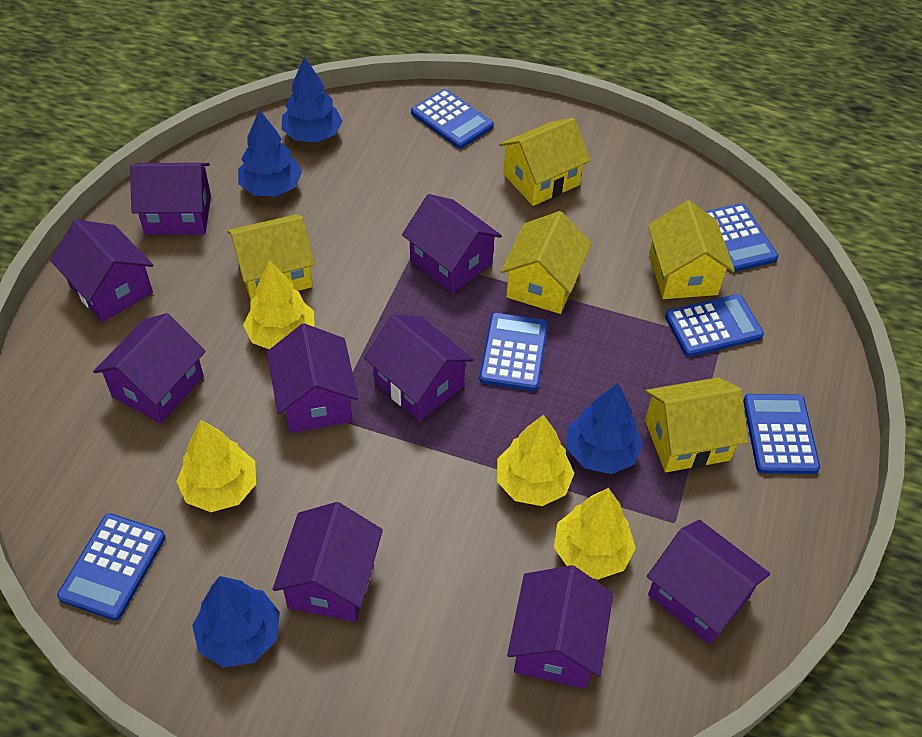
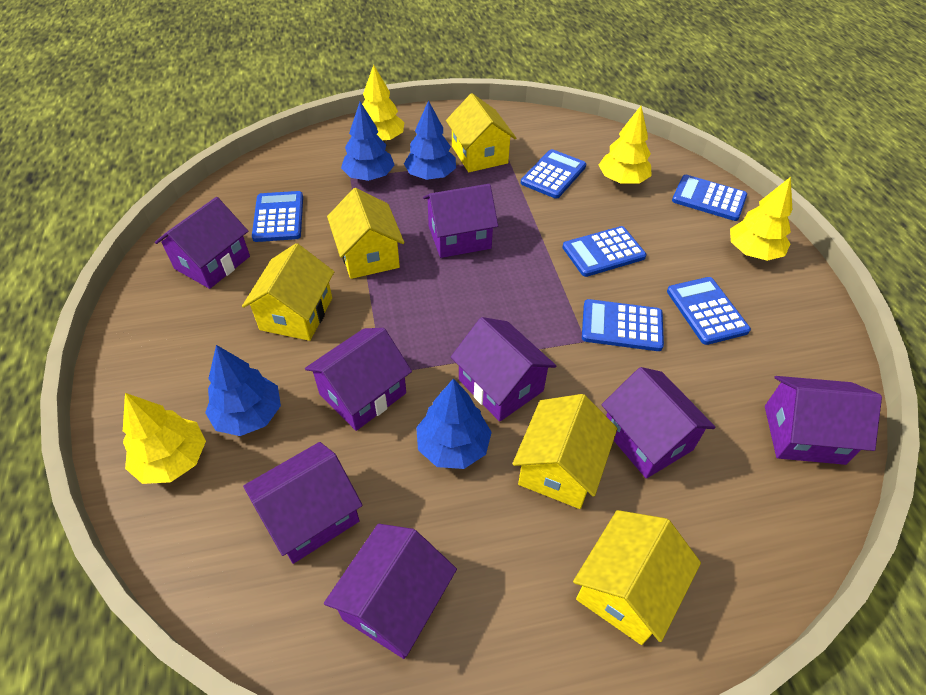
purple house: 9 -> 8

